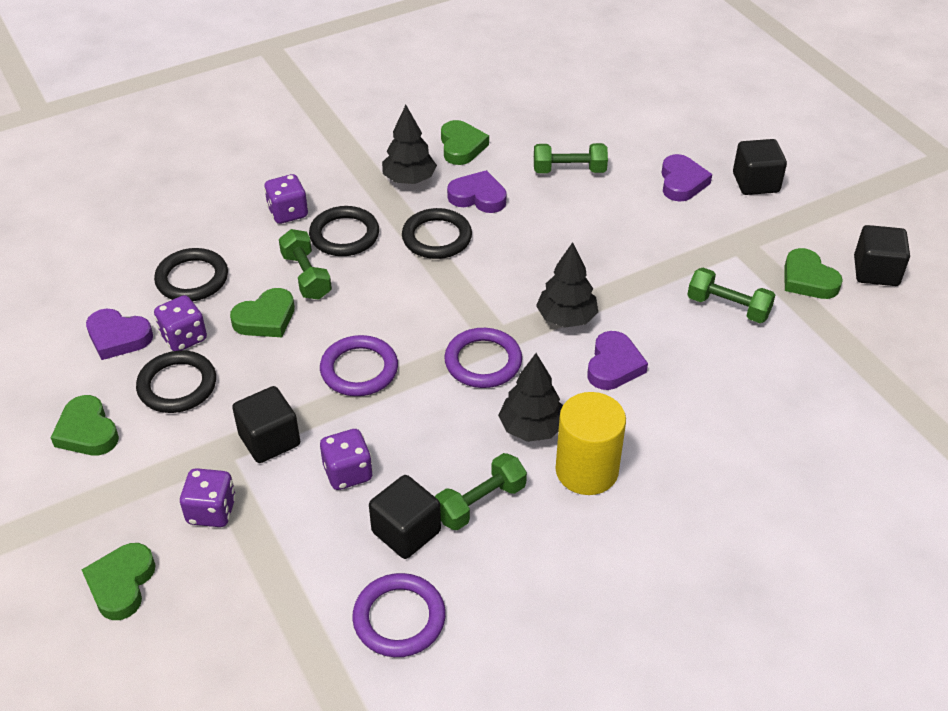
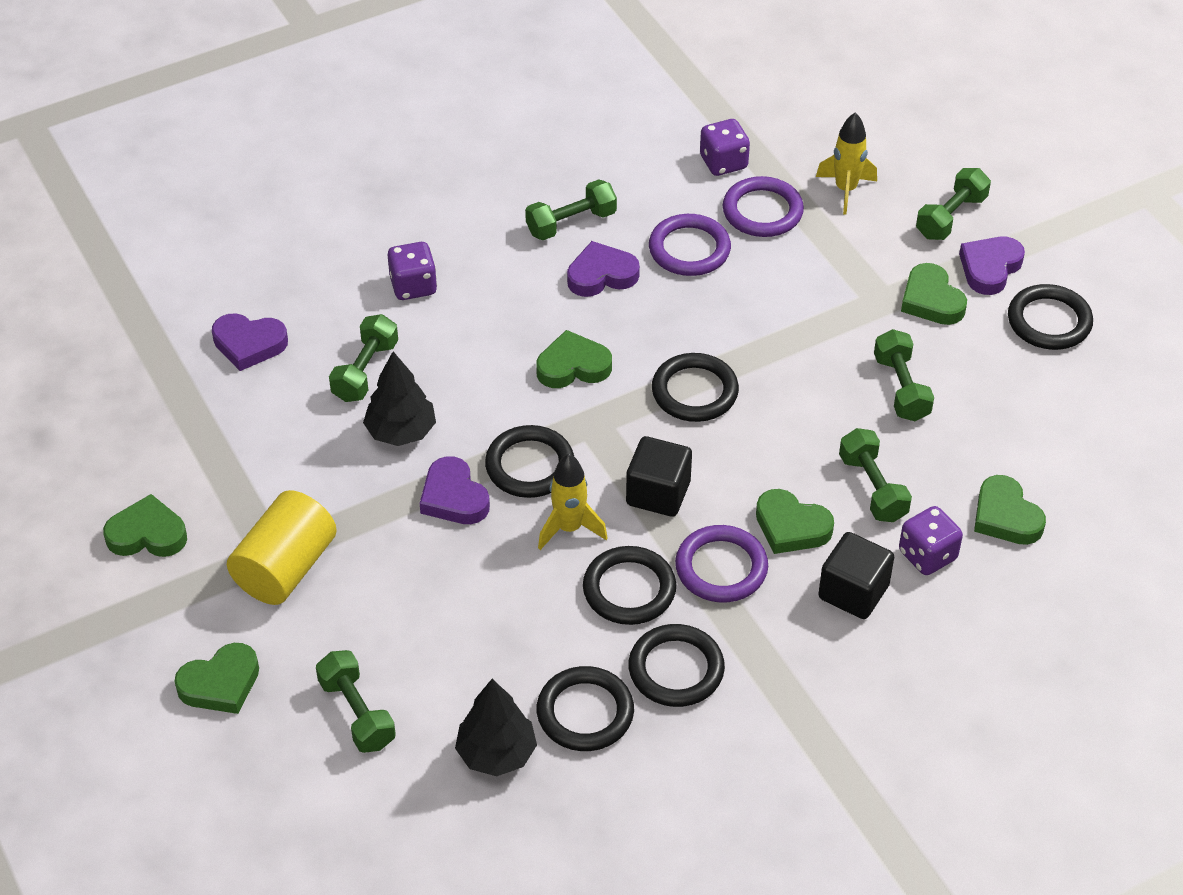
black cube: 4 -> 2
black ring: 4 -> 6
black tree: 3 -> 2
green dumbbell: 4 -> 6
green heart: 5 -> 6
purple dice: 4 -> 3
yellow rocket: 0 -> 2

